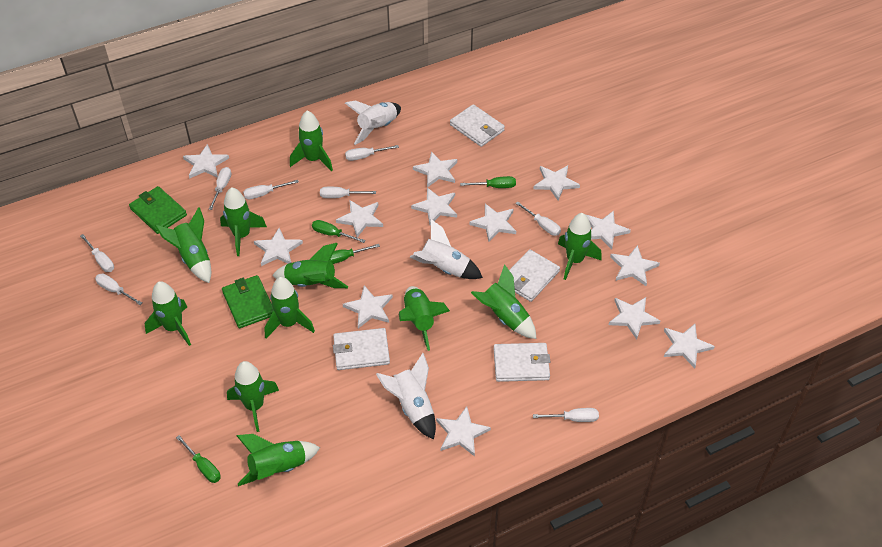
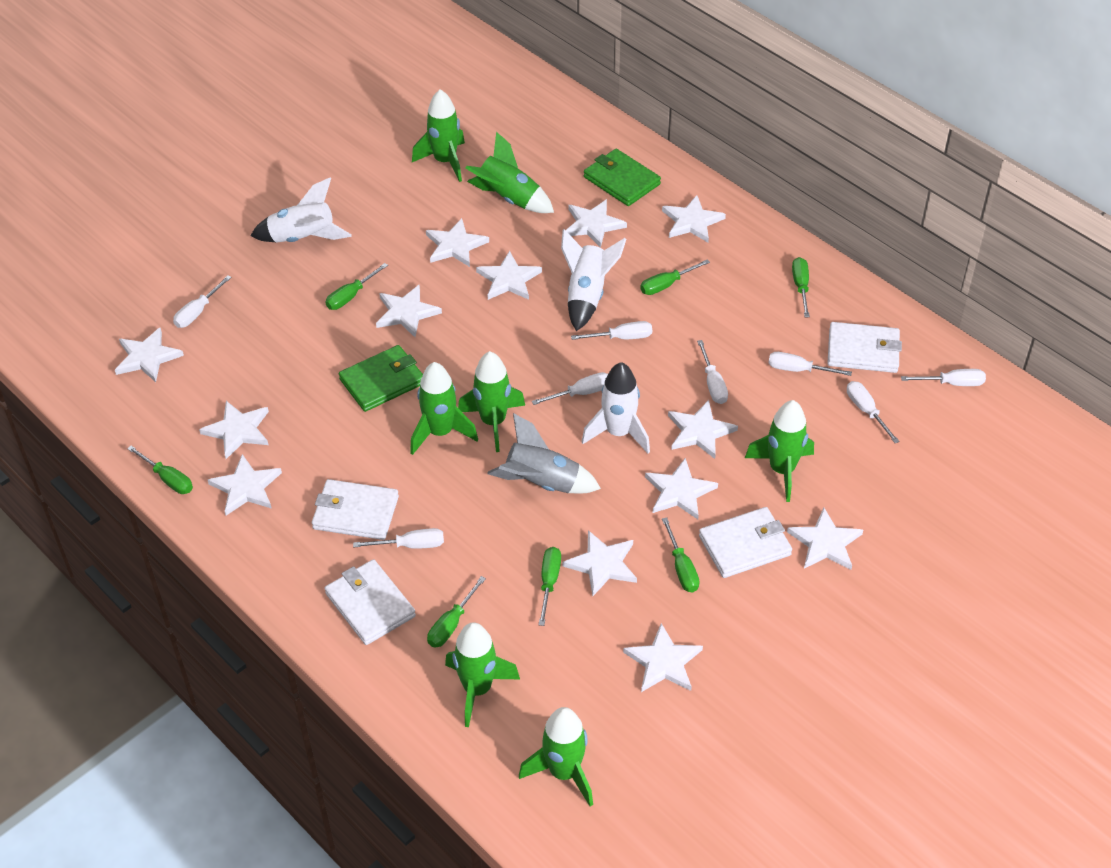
green rocket: 11 -> 7
green screwdriver: 4 -> 7
grey rocket: 0 -> 1

